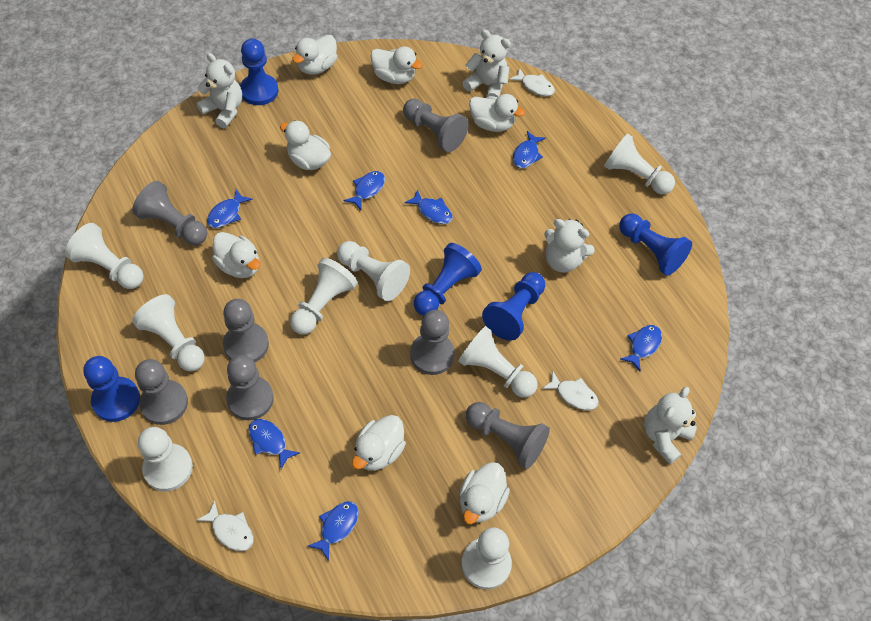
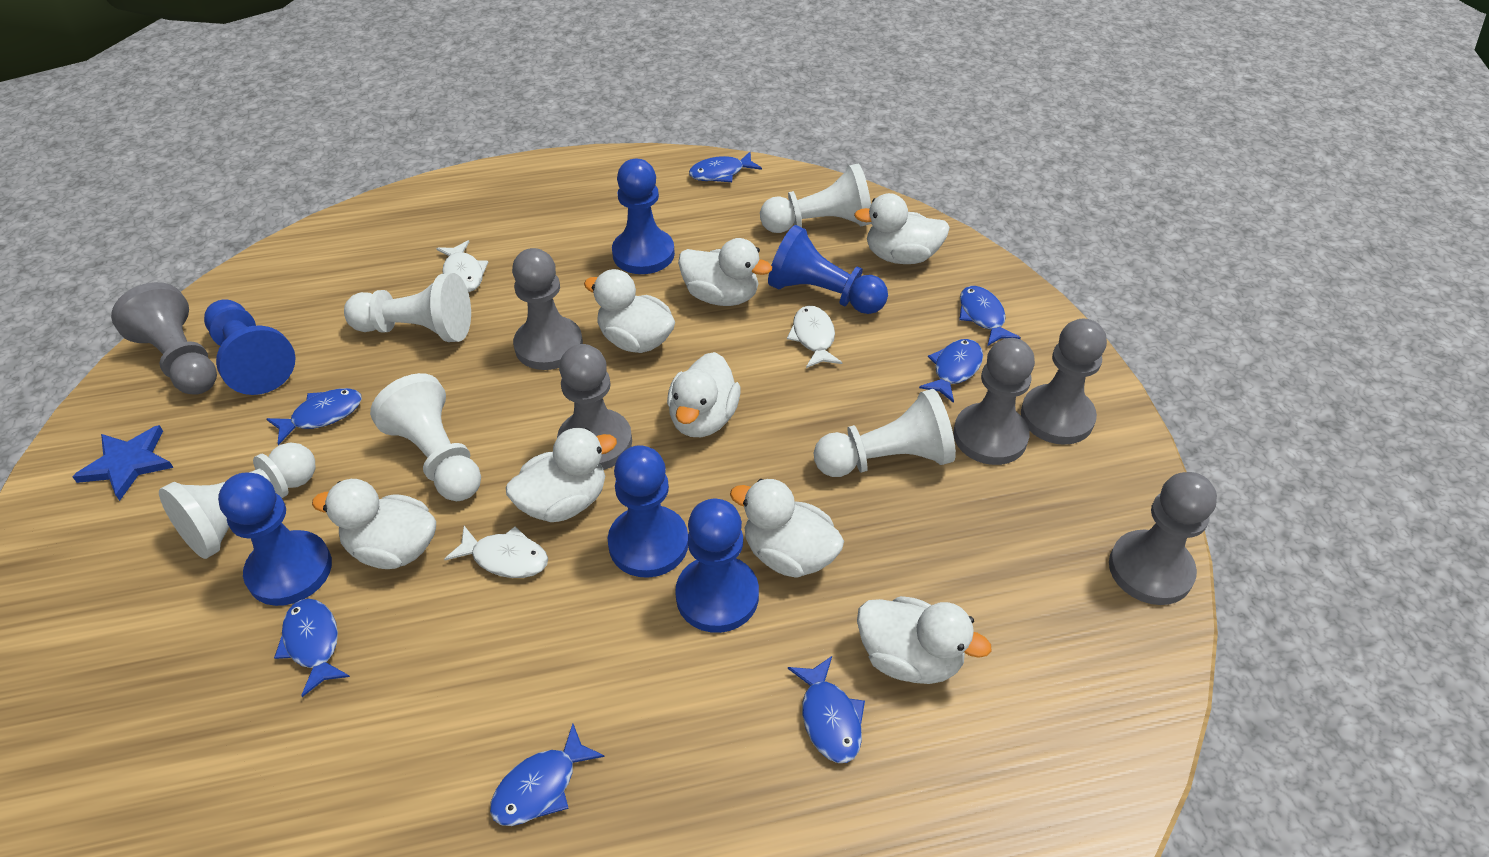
blue pawn: 5 -> 6
blue star: 0 -> 1
grey pawn: 7 -> 6
white duck: 7 -> 8
white pawn: 8 -> 5
white teddy bear: 4 -> 0

